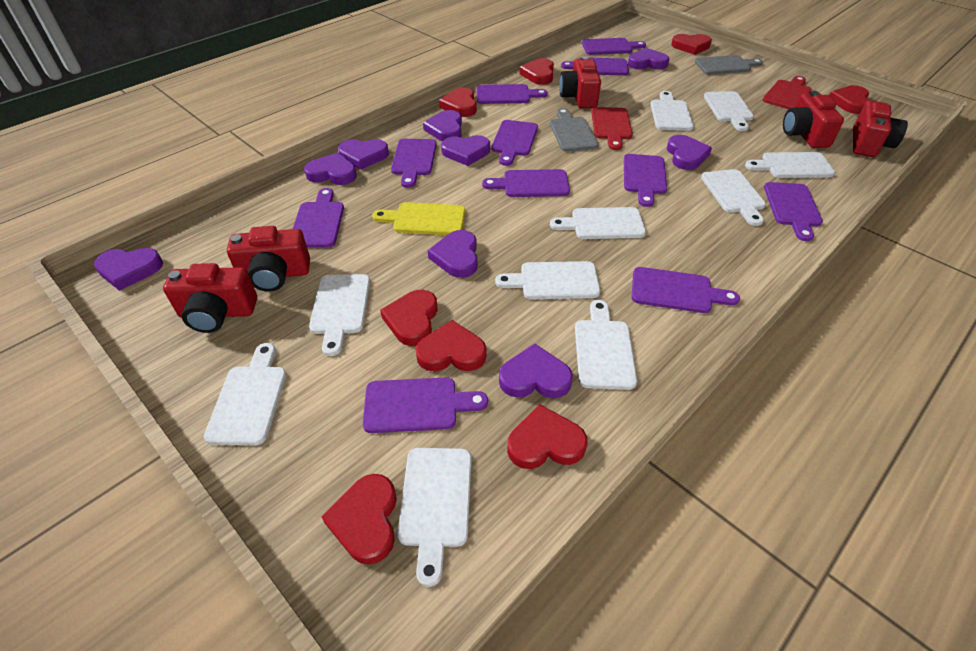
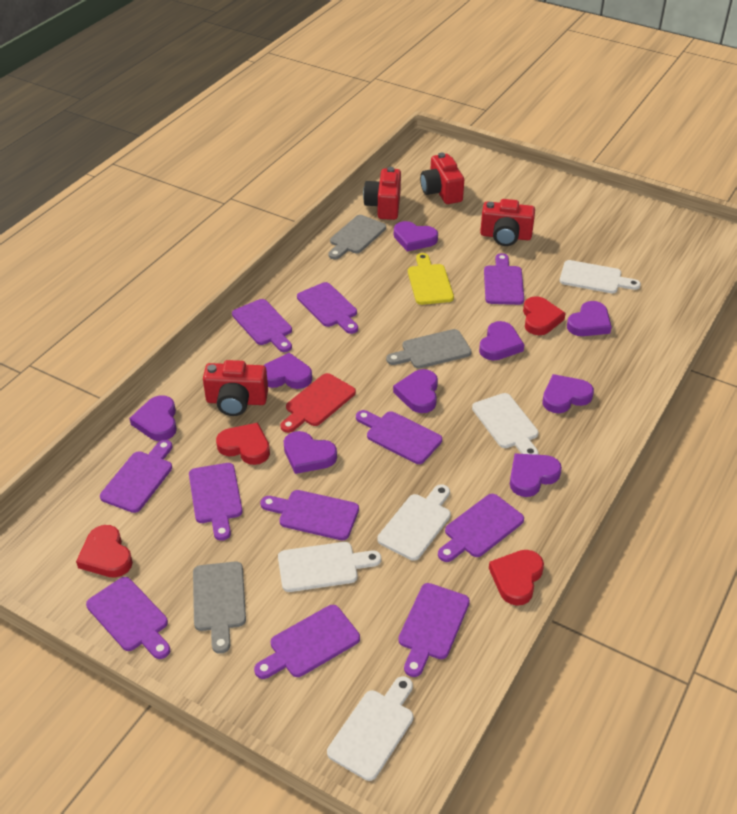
grey cutting board: 2 -> 3
red camera: 5 -> 4
red cutting board: 2 -> 1
red heart: 8 -> 4
white cutting board: 10 -> 5

